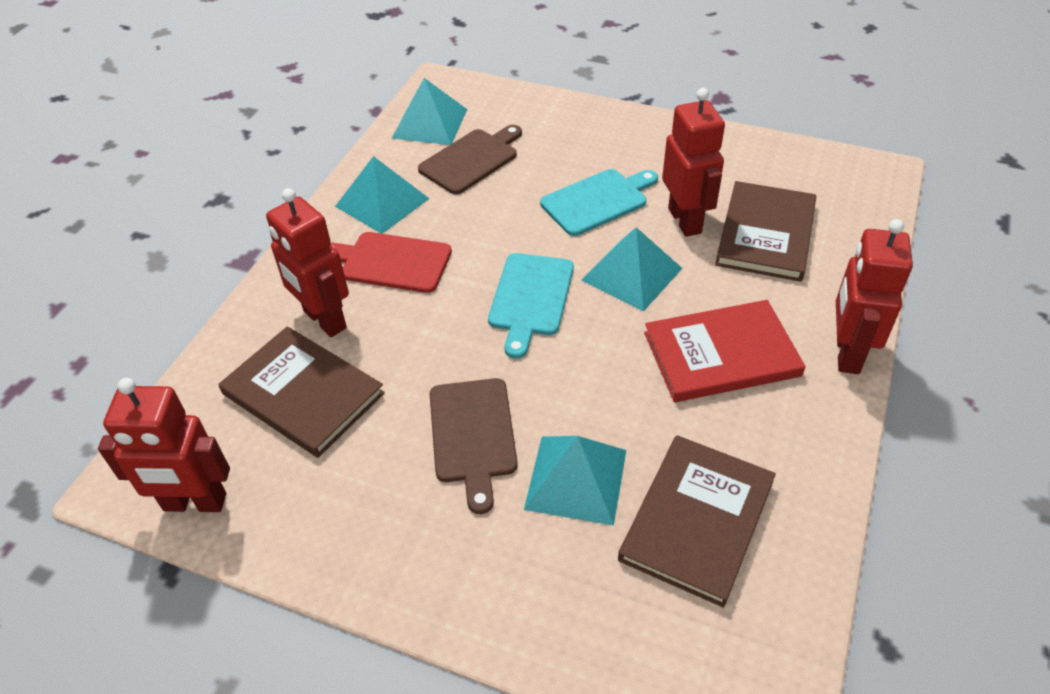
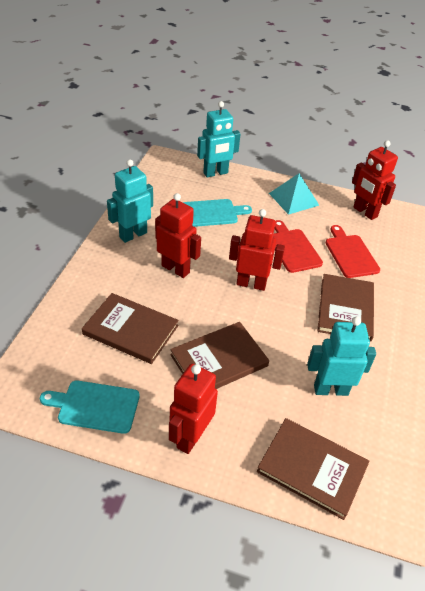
brown book: 3 -> 4
brown cutting board: 2 -> 0
red book: 1 -> 0
red cutting board: 1 -> 2
turquoise pyramid: 4 -> 1
turquoise robot: 0 -> 3

